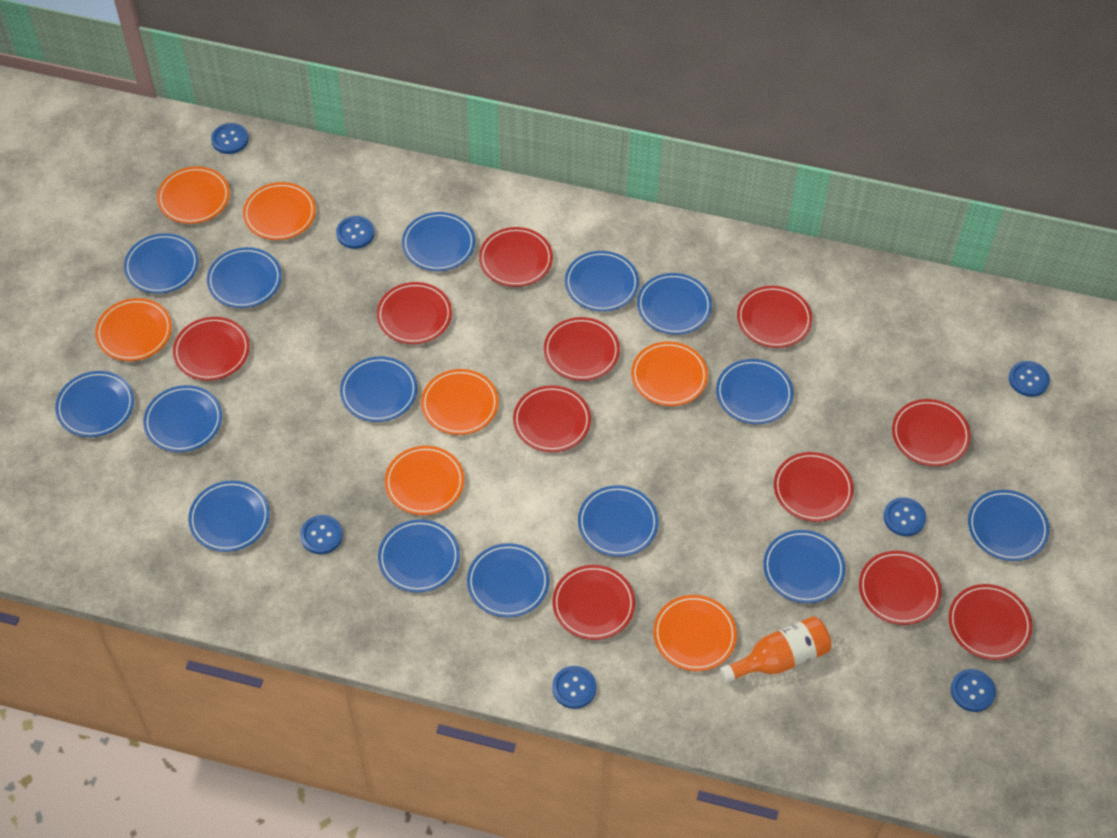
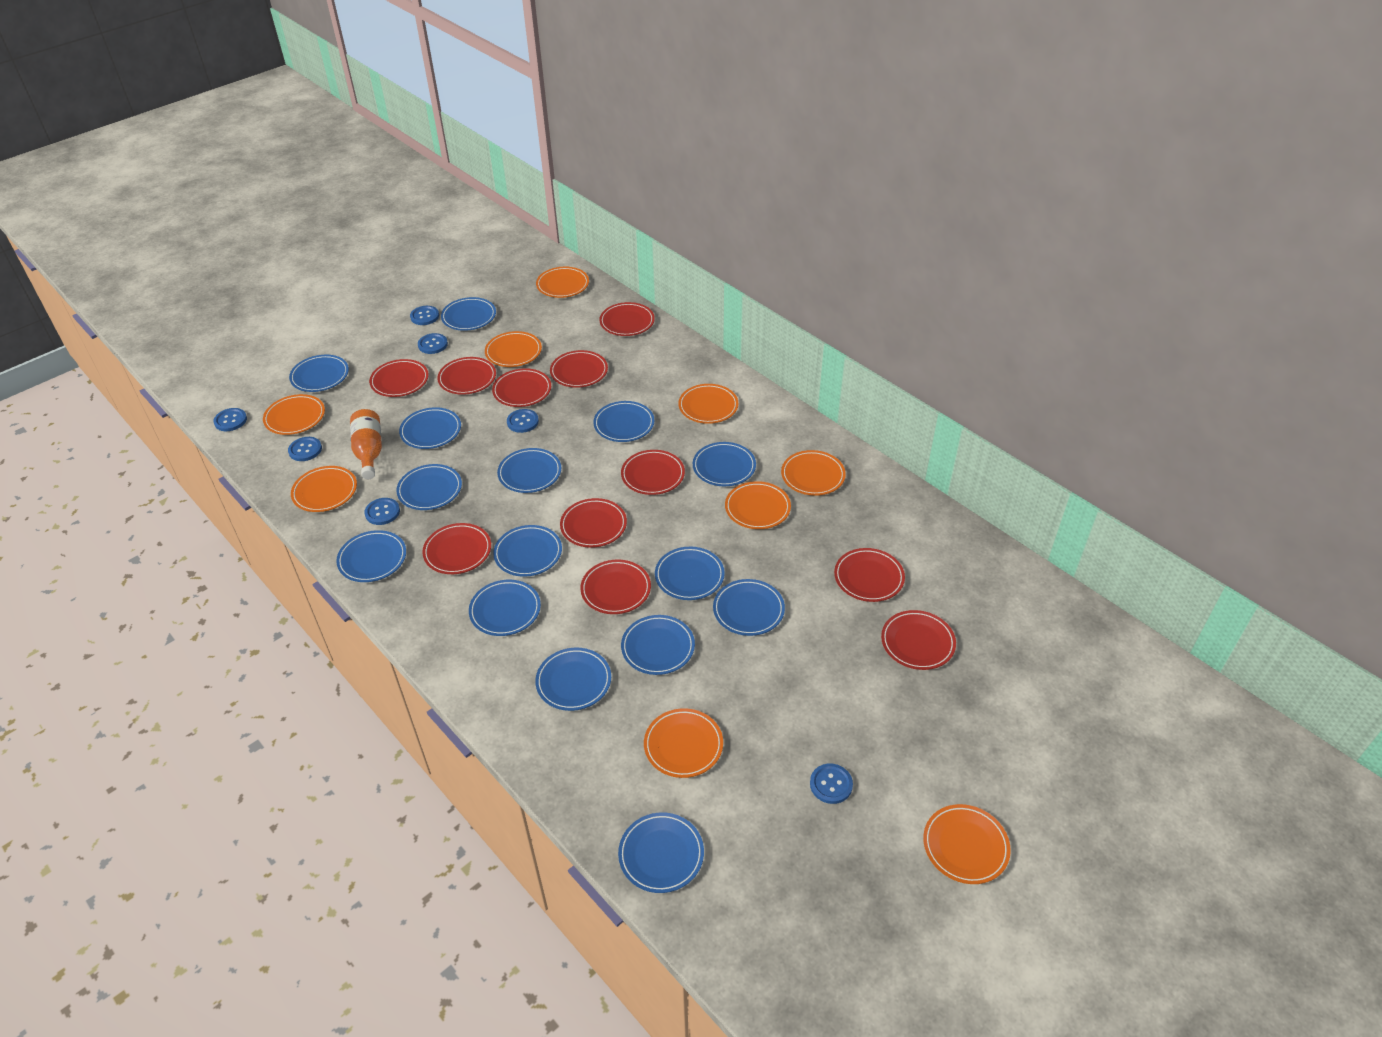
orange plate: 7 -> 9

